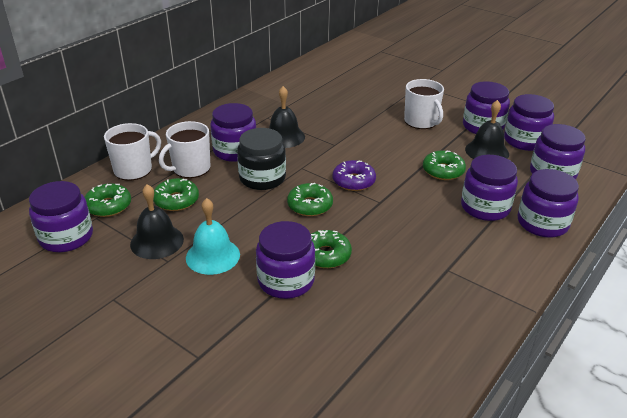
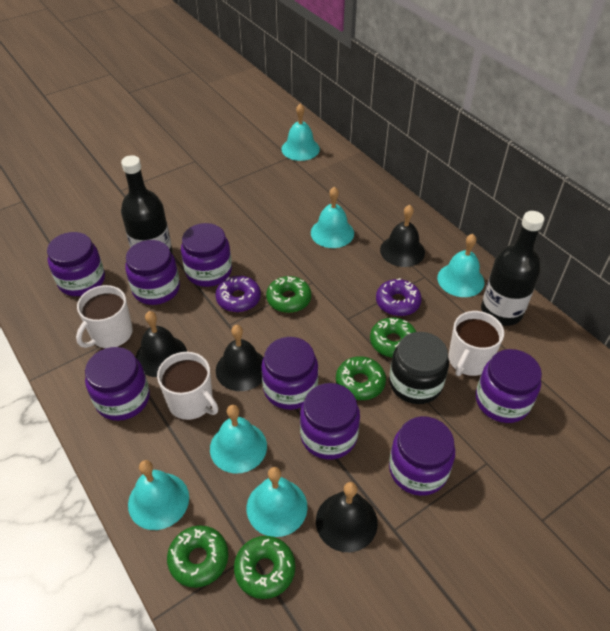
black bell: 3 -> 4
black bottle: 0 -> 2
purple donut: 1 -> 2
turquoise bell: 1 -> 6

